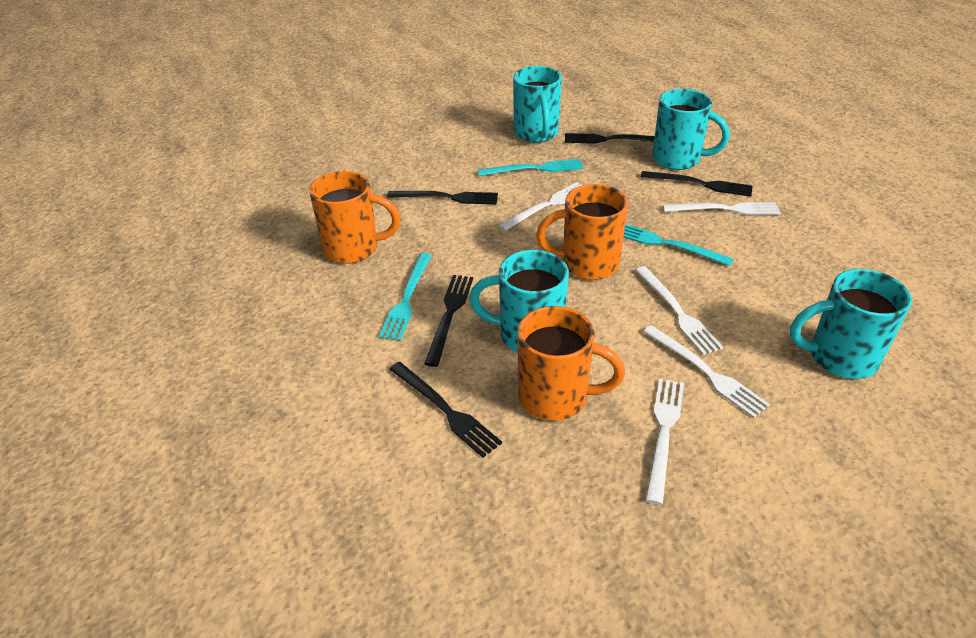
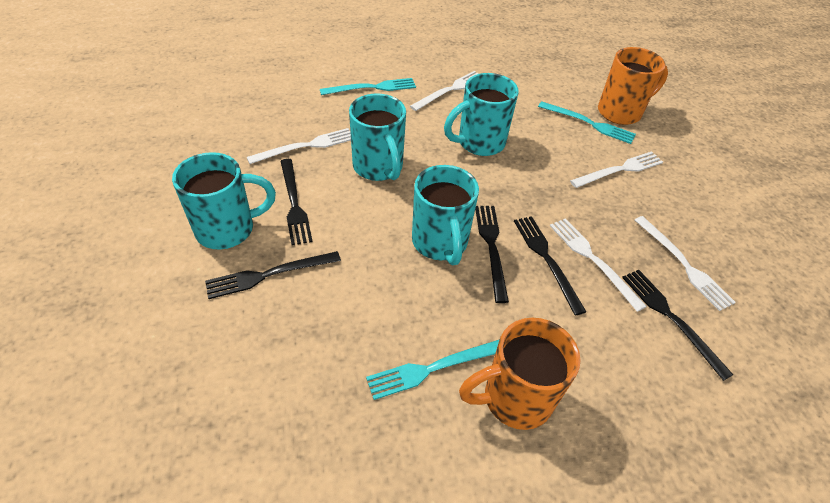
orange mug: 3 -> 2

